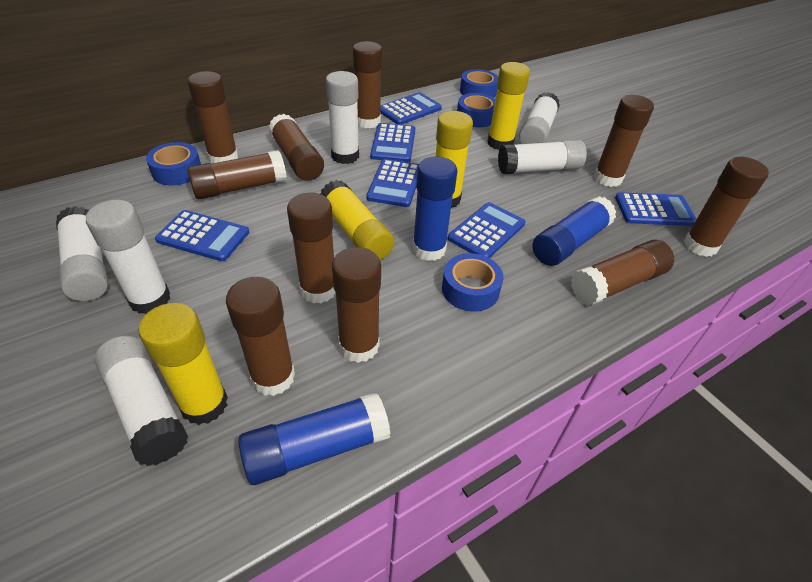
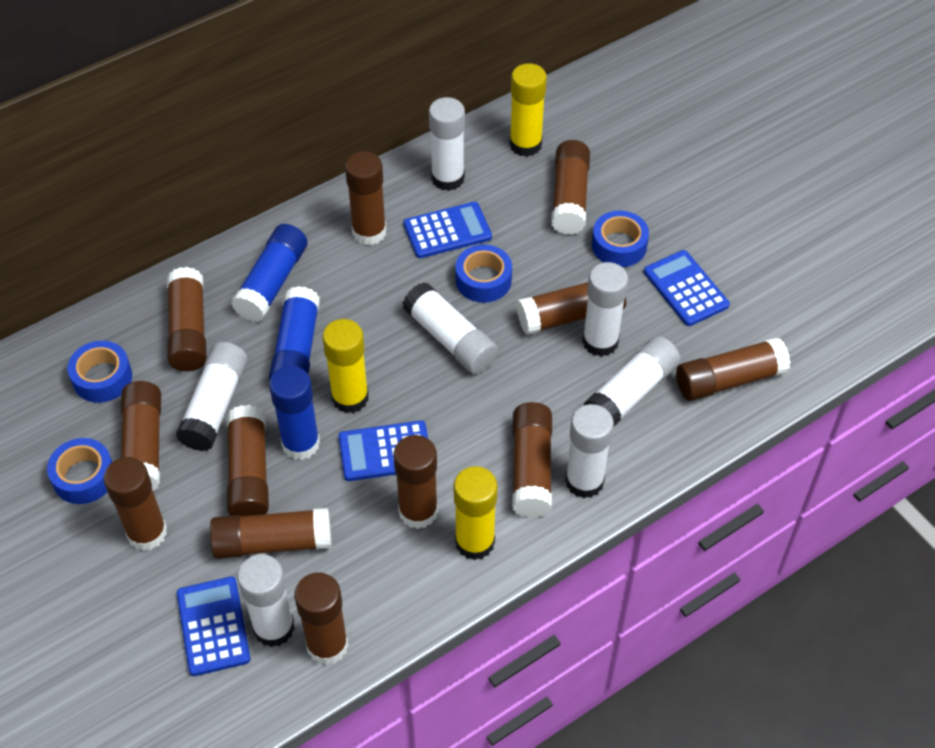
blue calculator: 6 -> 4
brown glue stick: 10 -> 12
white glue stick: 6 -> 7
yellow glue stick: 4 -> 3

